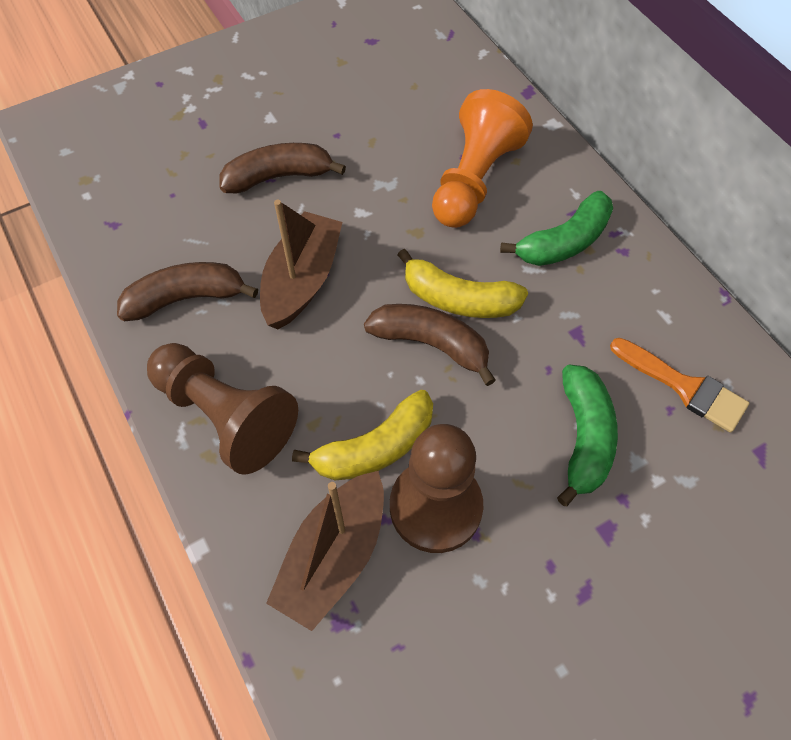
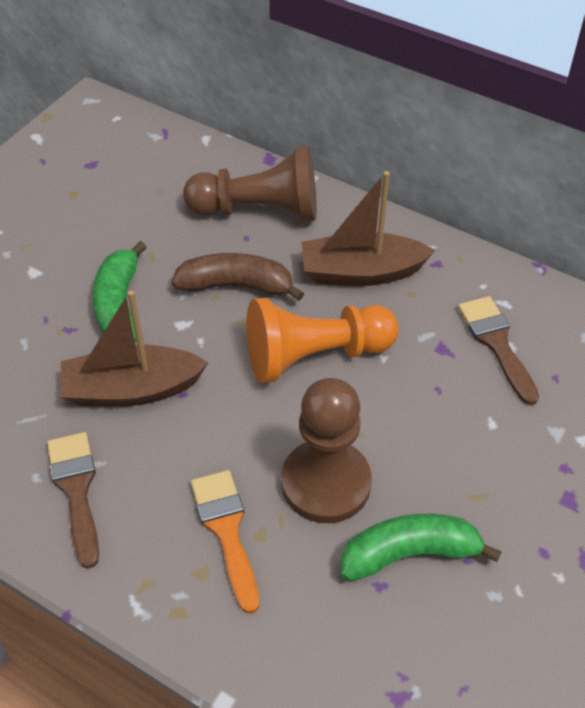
brown banana: 3 -> 1
brown brush: 0 -> 2
yellow banana: 2 -> 0

